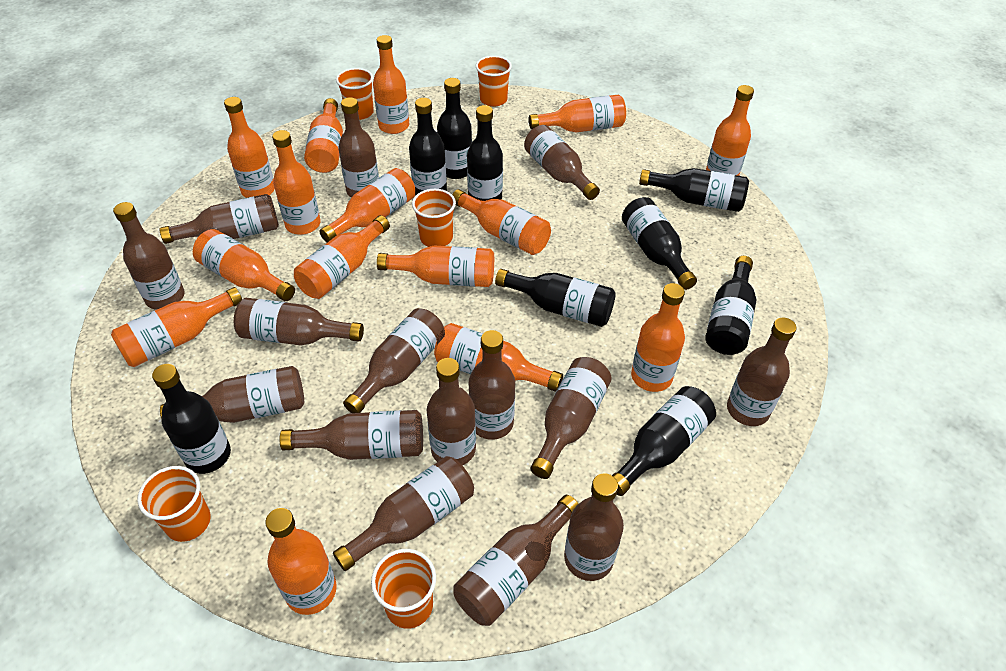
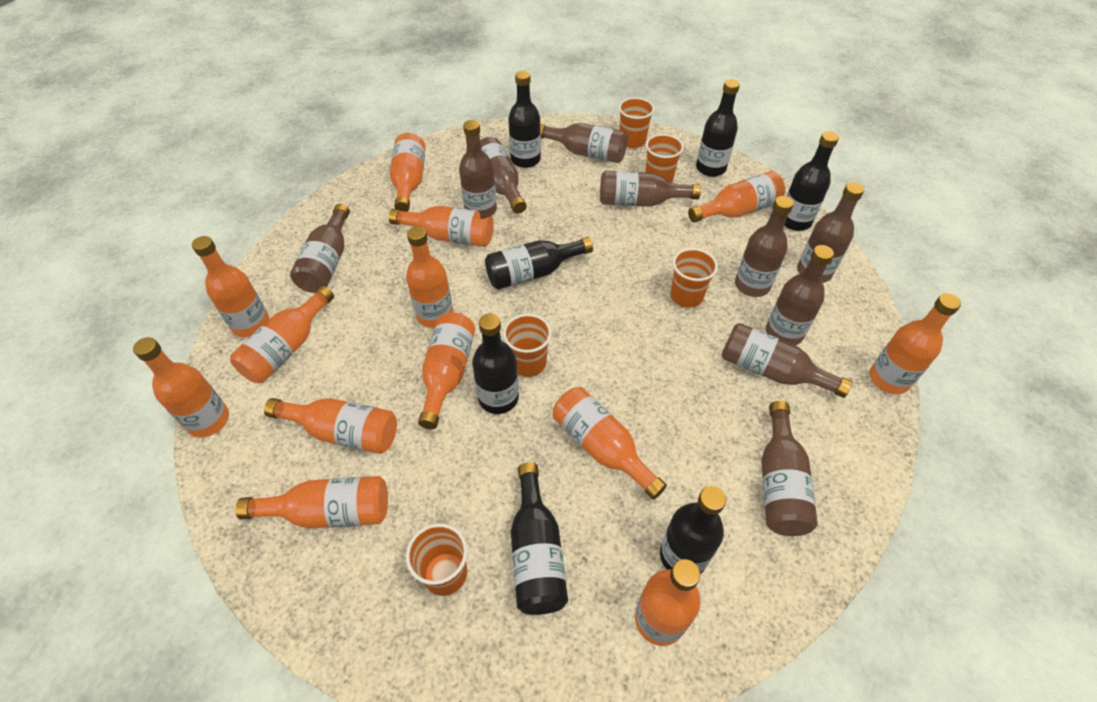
black bottle: 9 -> 7
brown bottle: 15 -> 10
orange bottle: 15 -> 13

